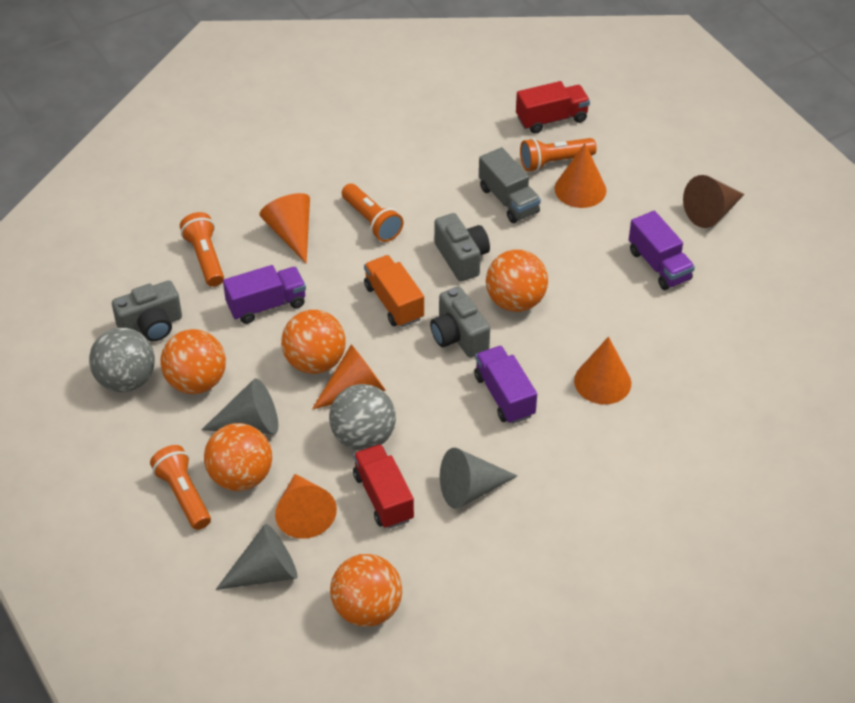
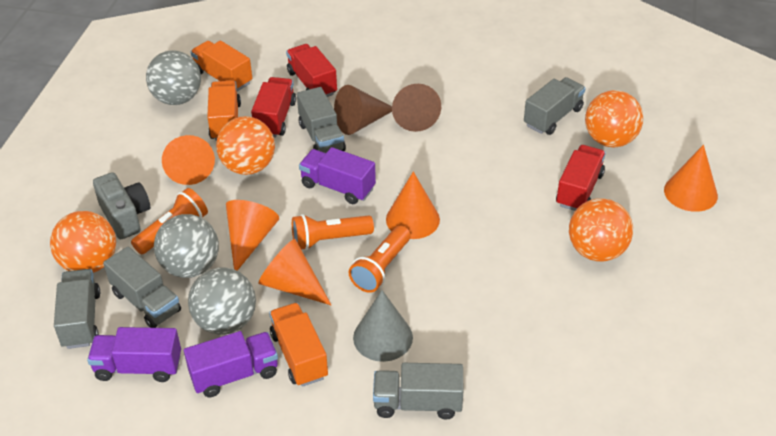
brown cone: 1 -> 2
grey ball: 2 -> 3
grey camera: 3 -> 1
grey cone: 3 -> 1
grey truck: 1 -> 5
orange ball: 5 -> 4
orange flashlight: 4 -> 3
orange truck: 1 -> 3
red truck: 2 -> 3

